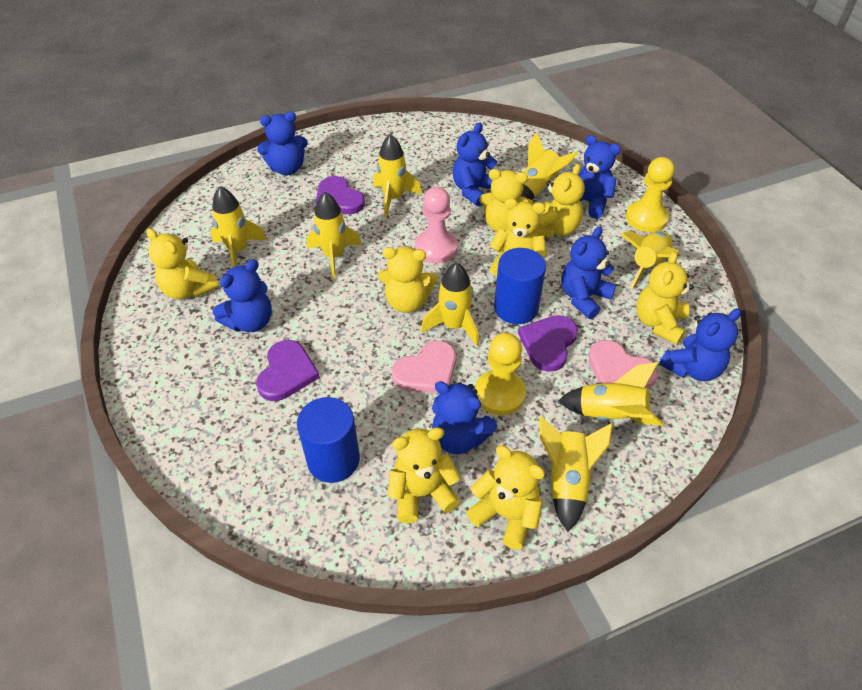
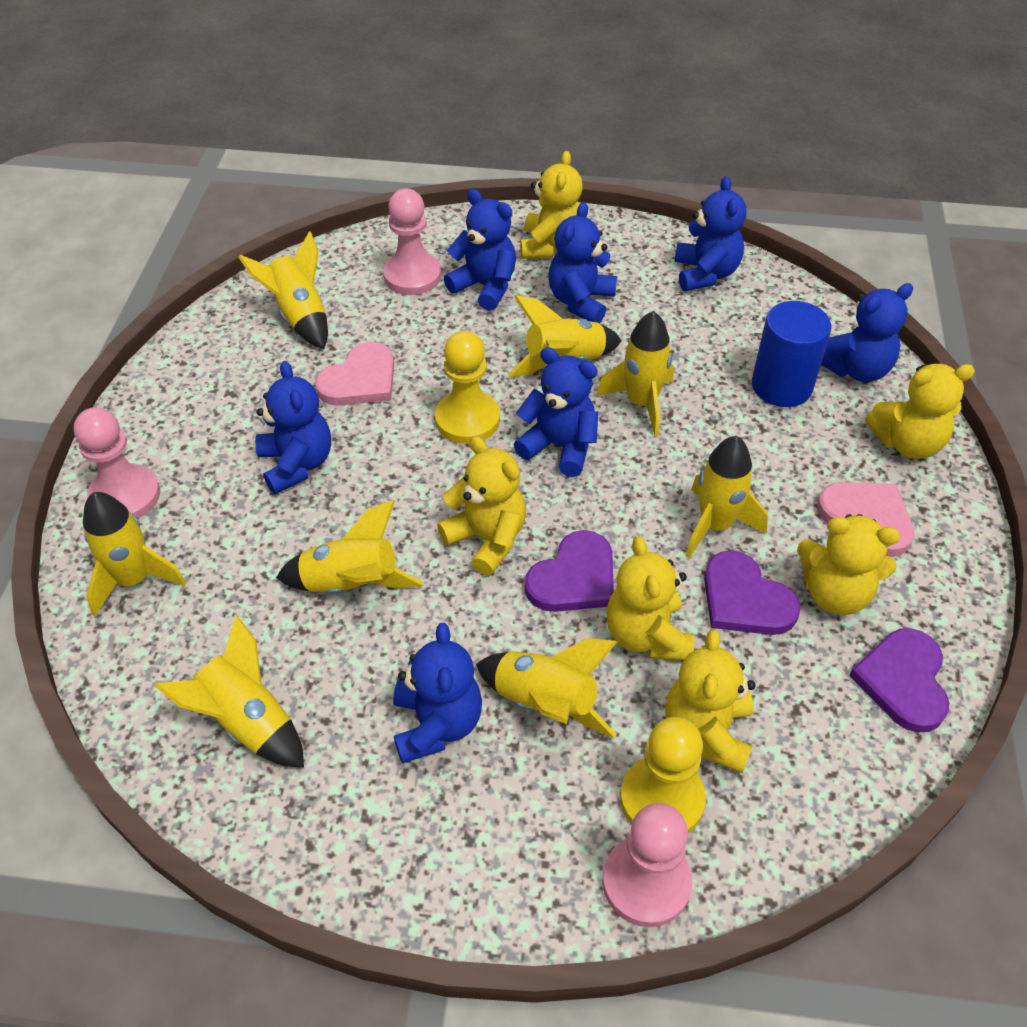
blue cylinder: 2 -> 1
pink pawn: 1 -> 3
yellow teddy bear: 8 -> 6

